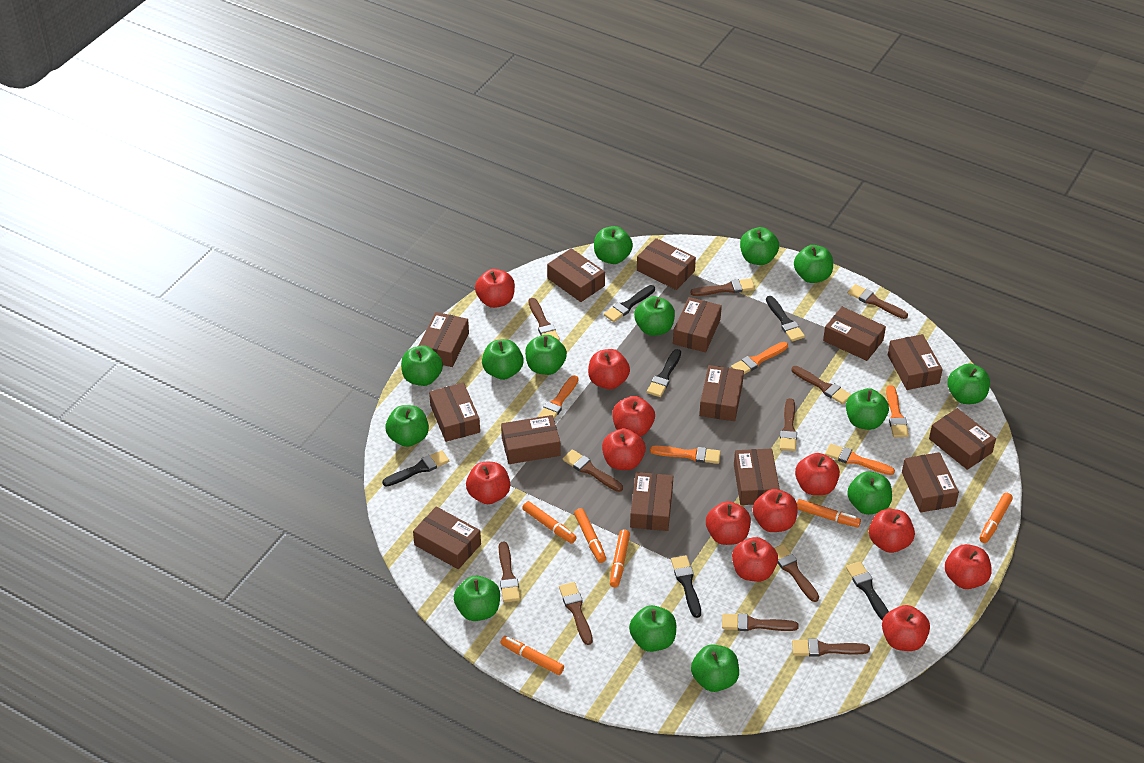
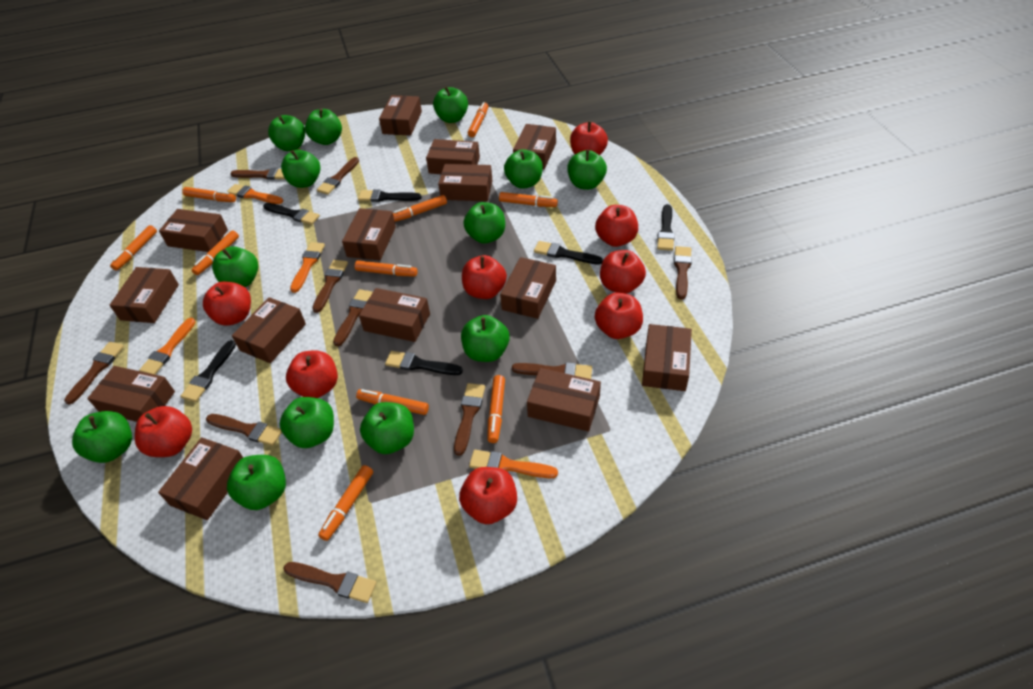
brown brush: 11 -> 10
green apple: 14 -> 13
orange brush: 5 -> 4
orange marker: 6 -> 10
red apple: 12 -> 9

